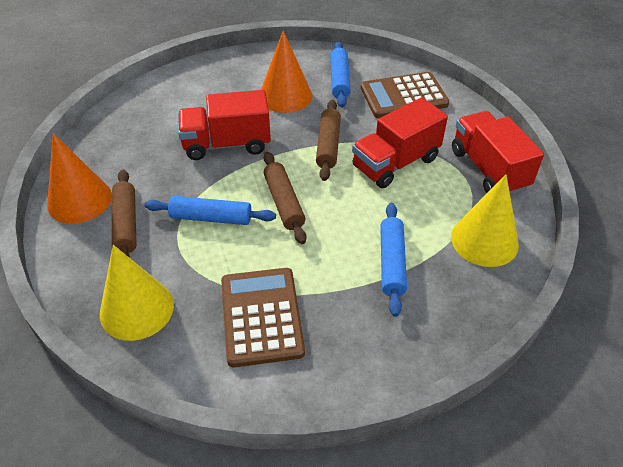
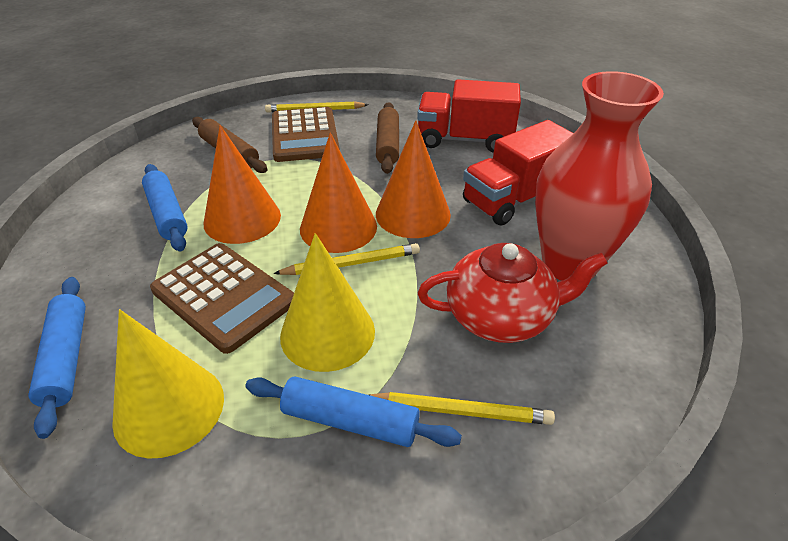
brown rolling pin: 3 -> 2
orange cone: 2 -> 3
red teapot: 0 -> 1
red truck: 3 -> 2
red vase: 0 -> 1
yellow pencil: 0 -> 3

